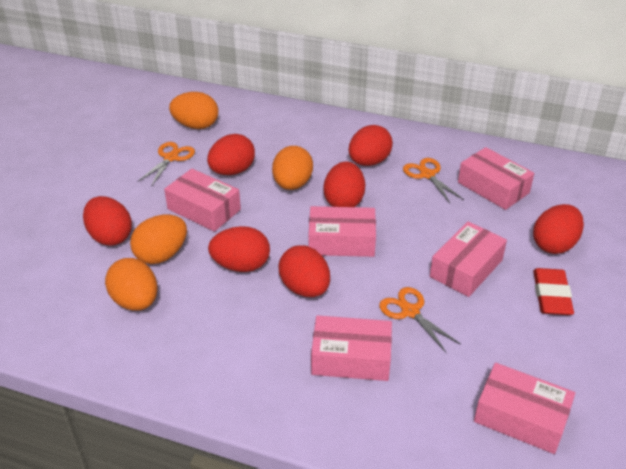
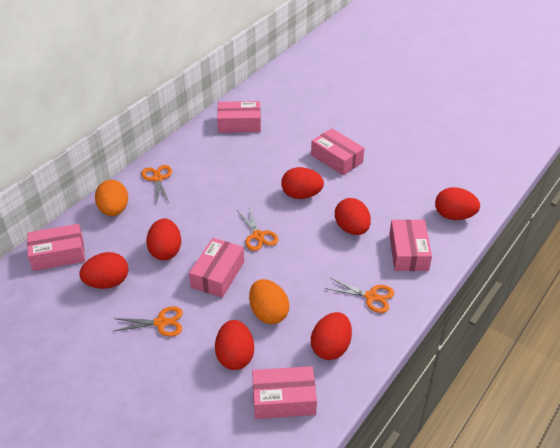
orange egg: 4 -> 2
orange scissors: 3 -> 4
red eraser: 1 -> 0

